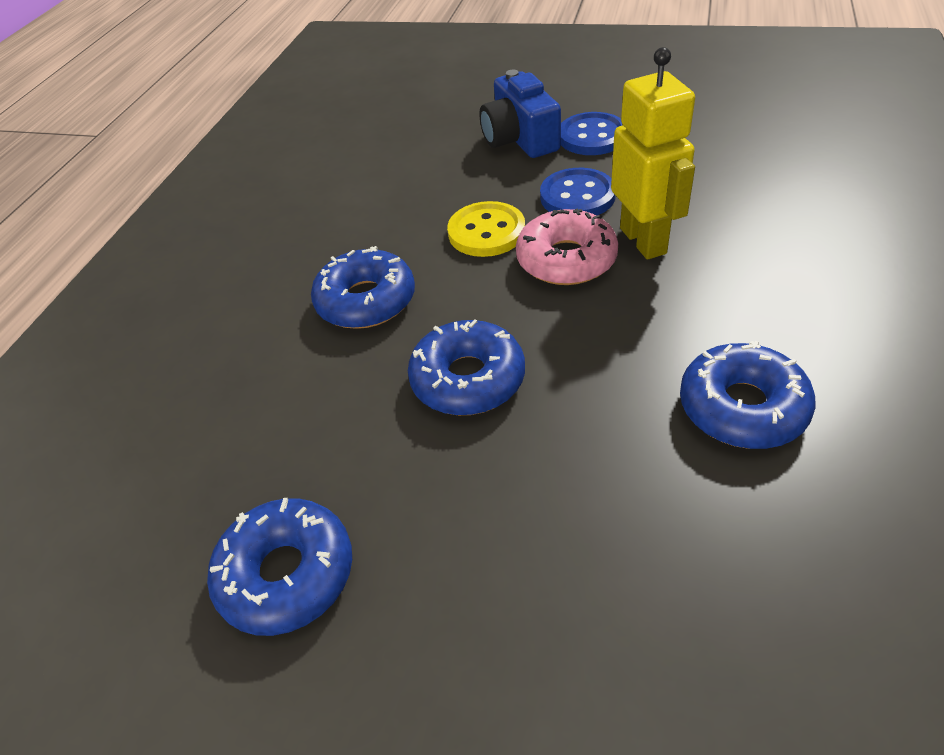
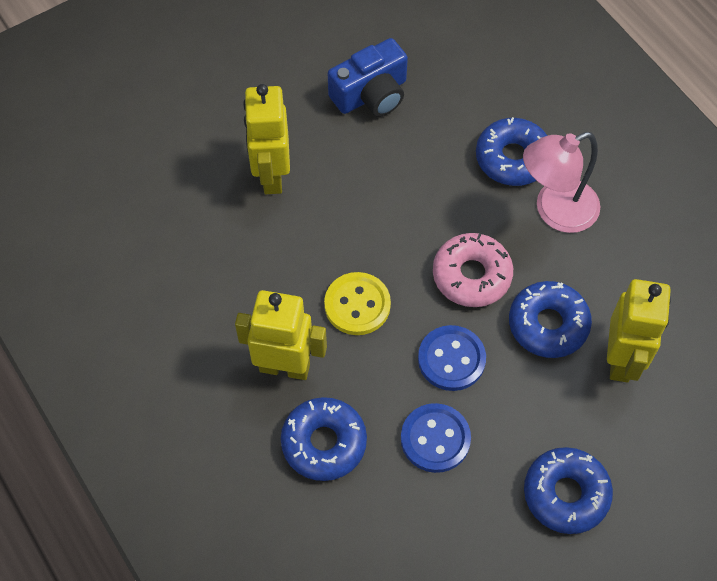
pink lamp: 0 -> 1
yellow robot: 1 -> 3

